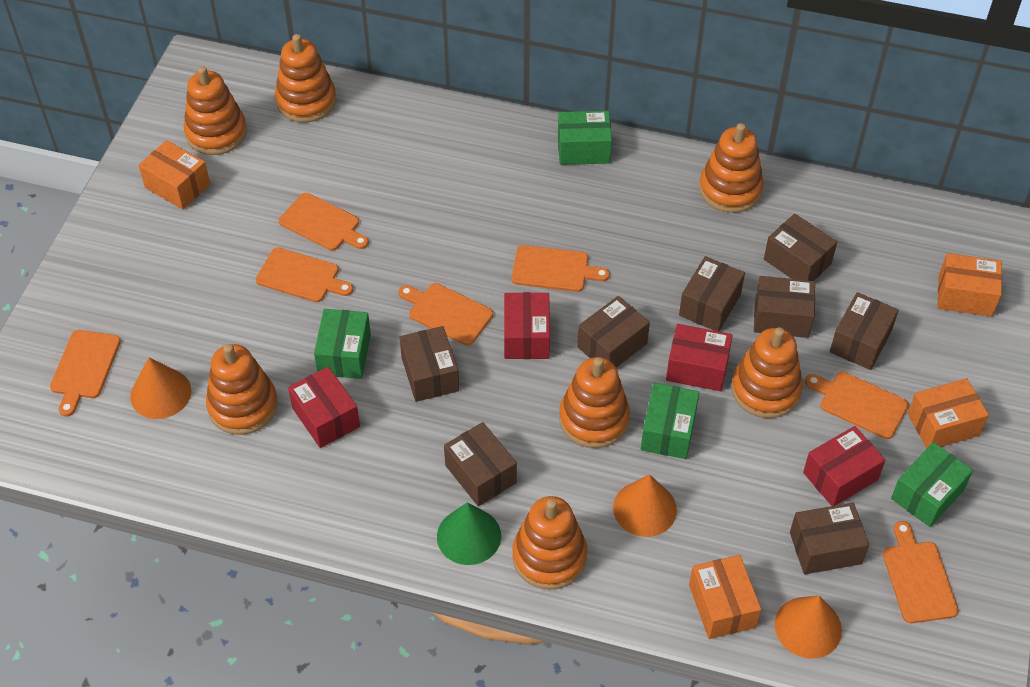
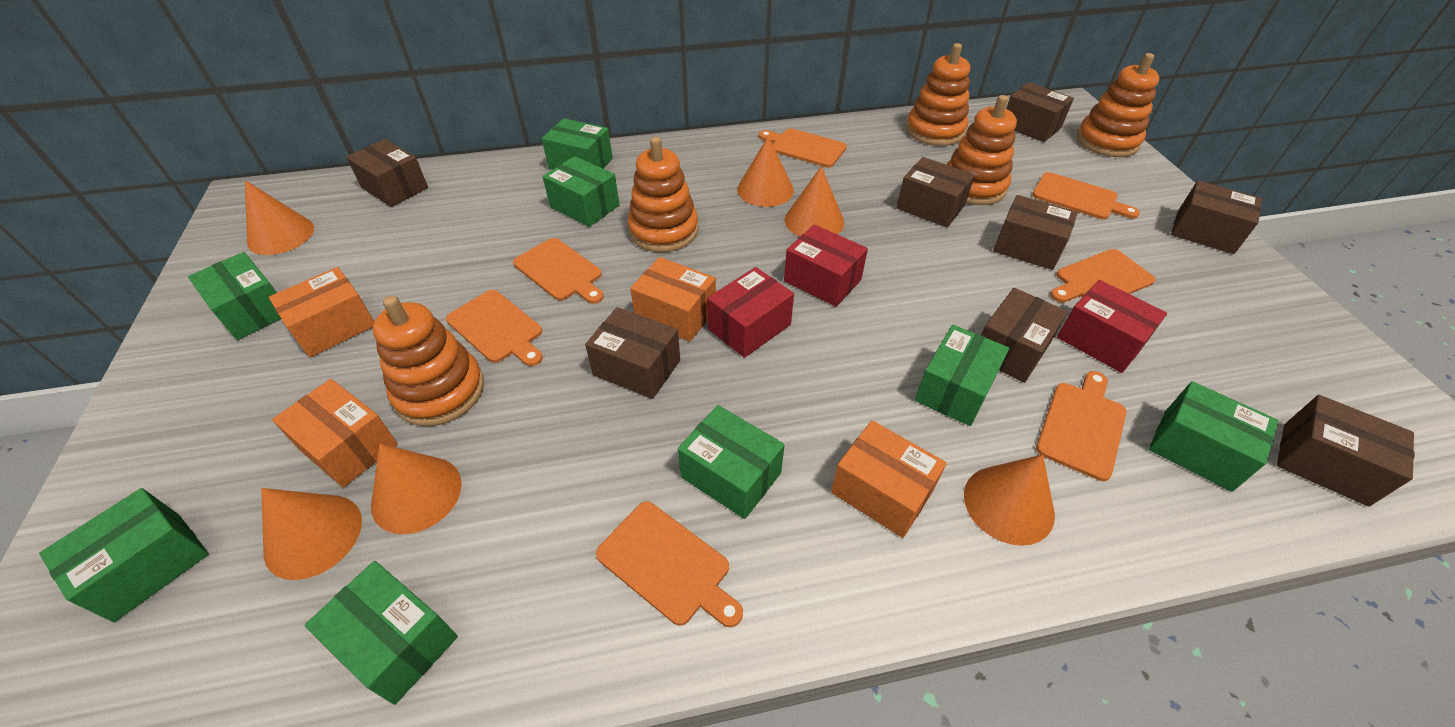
green box: 4 -> 8
green cone: 1 -> 0
orange cone: 3 -> 6
orange stacking toy: 7 -> 5
red box: 4 -> 3

